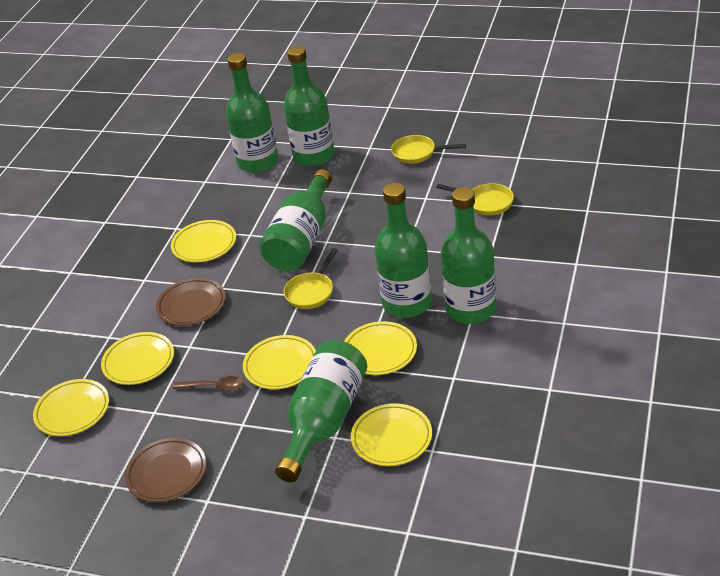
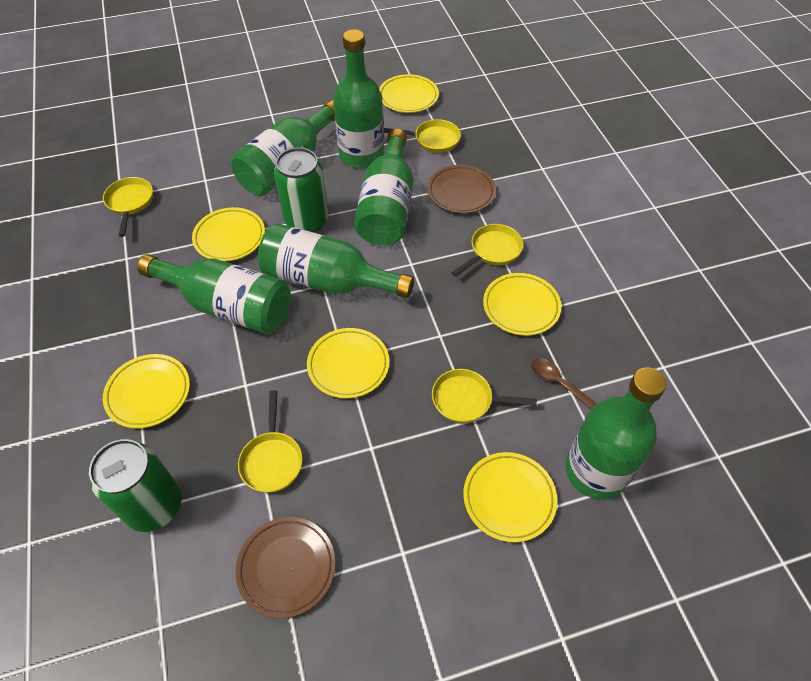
green can: 0 -> 2
yellow pan: 3 -> 5

